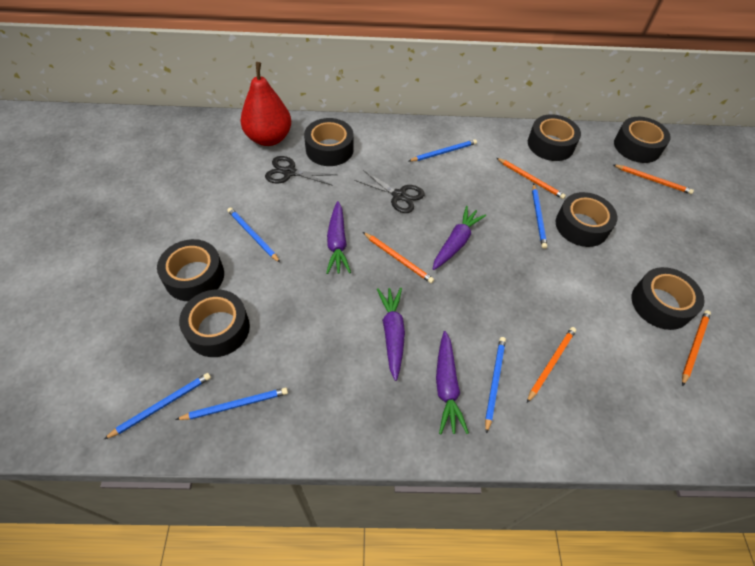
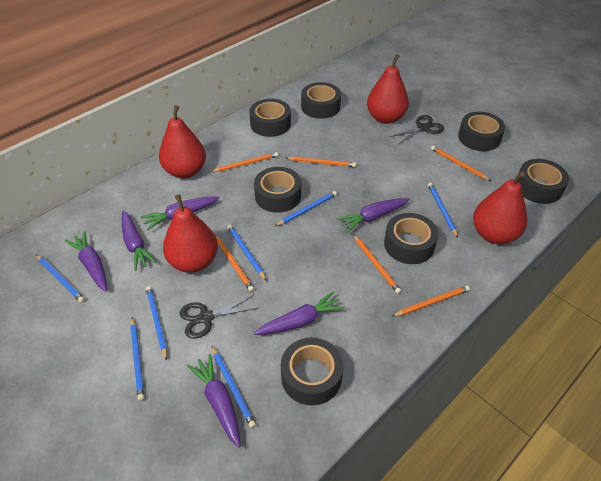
blue pencil: 6 -> 7
orange pencil: 5 -> 6
purple carrot: 4 -> 6
red pear: 1 -> 4

